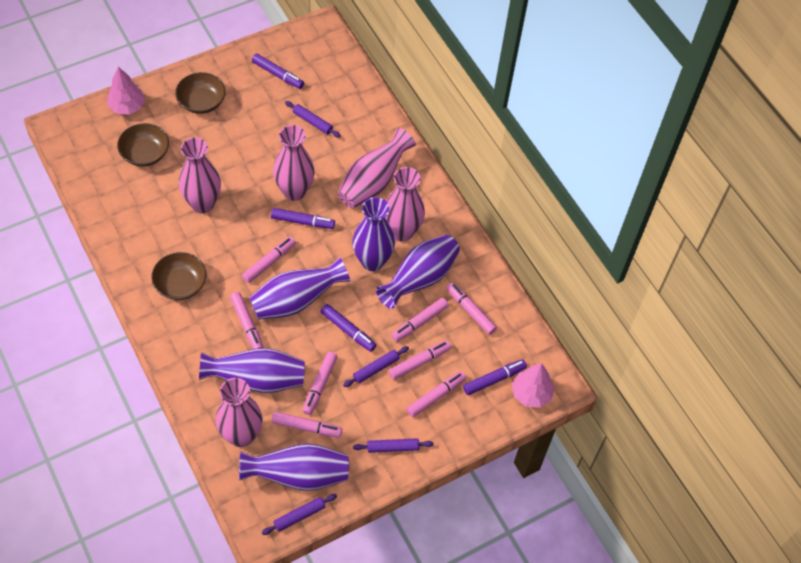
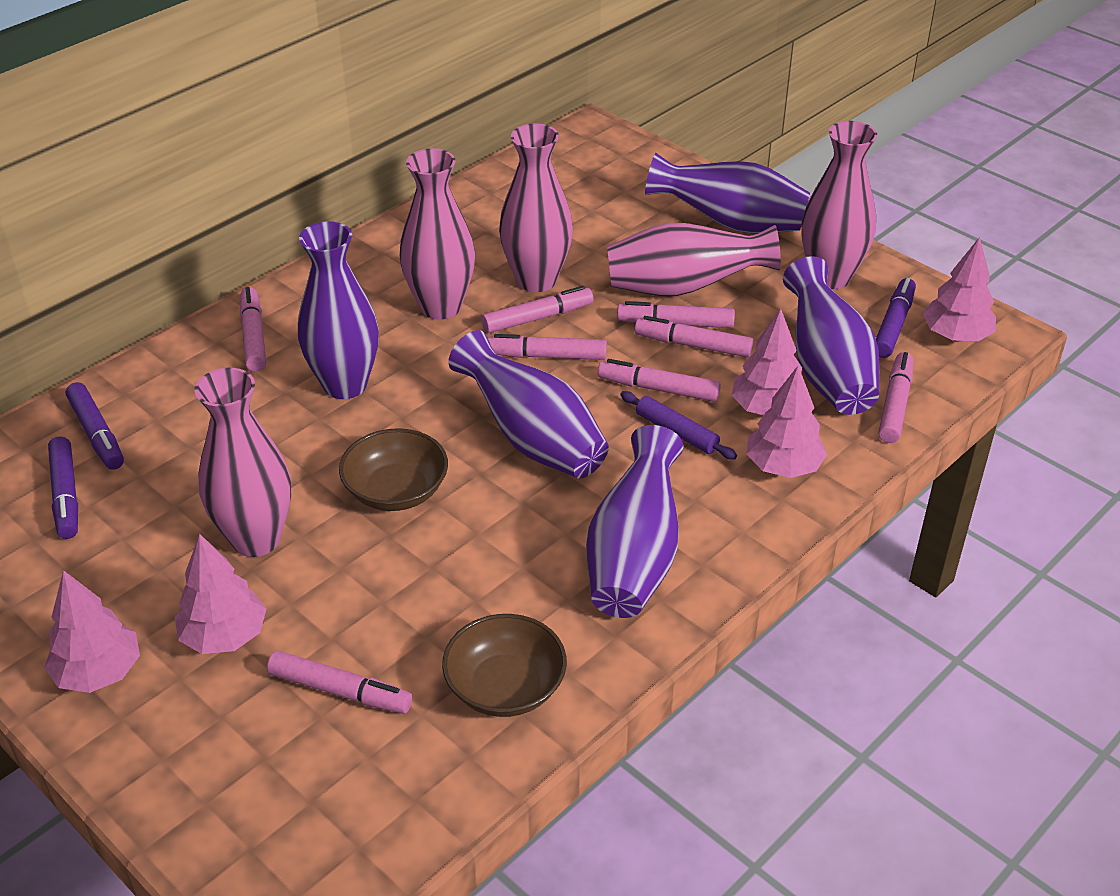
brown bowl: 3 -> 2
pink tree: 2 -> 5
purple marker: 4 -> 3
purple rolling pin: 4 -> 1

